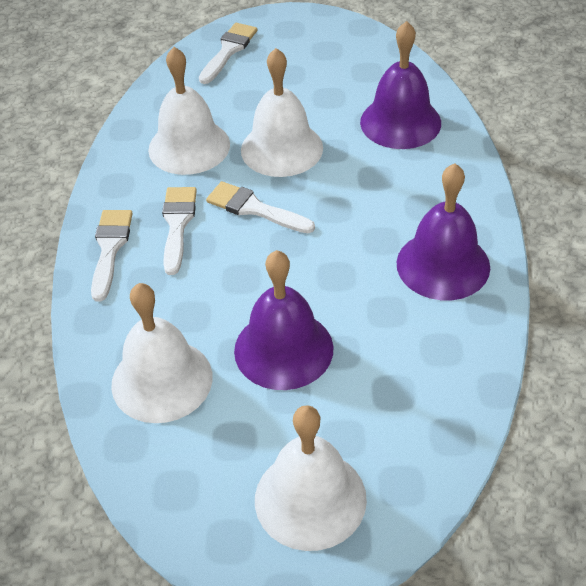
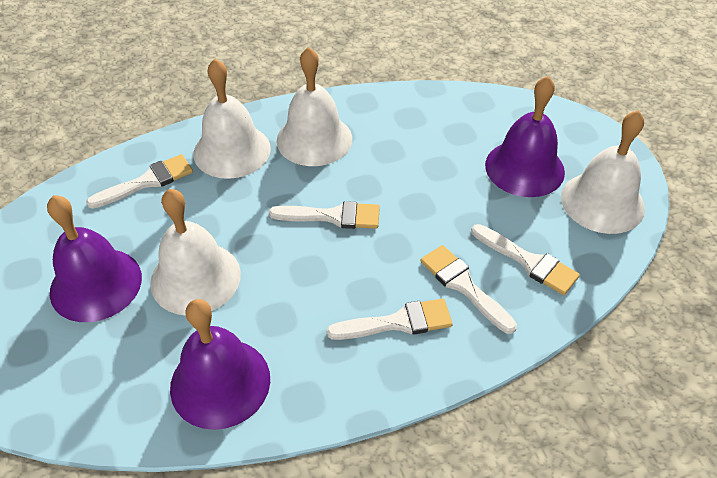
white brush: 4 -> 5

